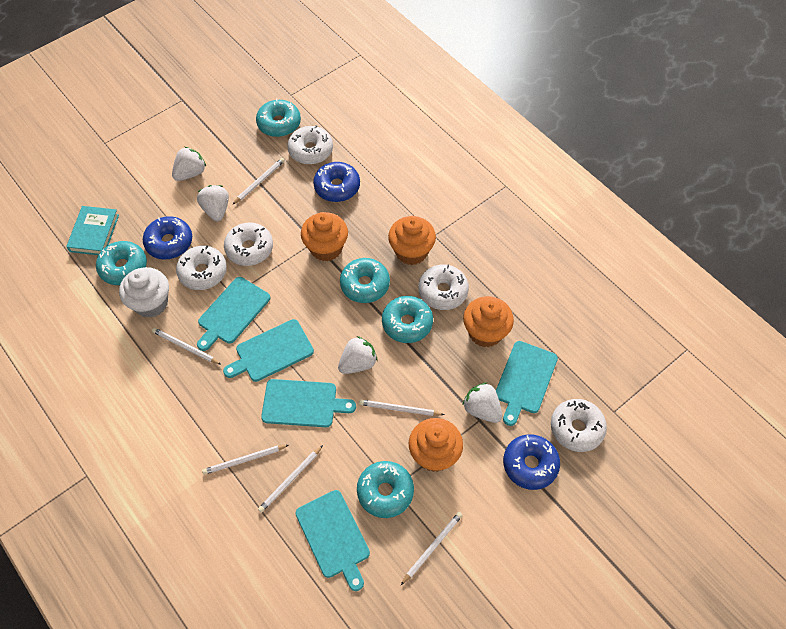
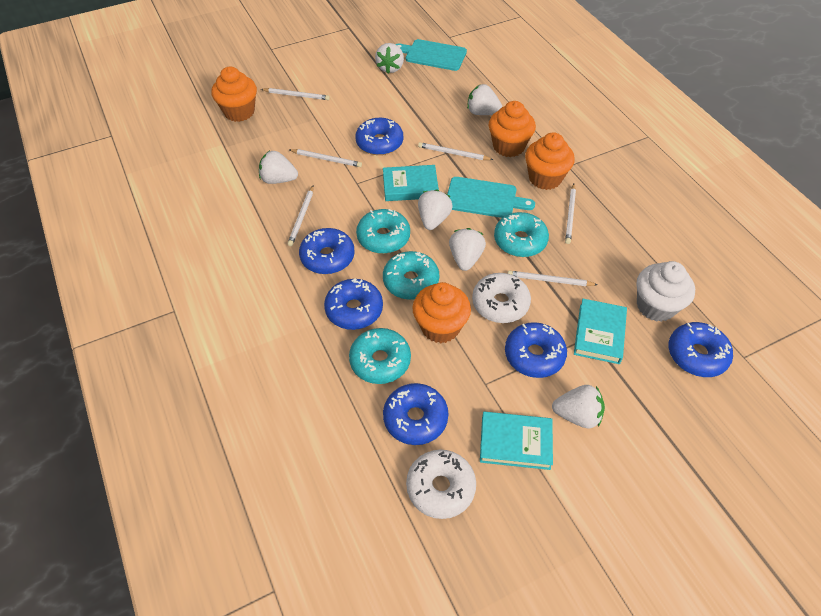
blue donut: 3 -> 6
turquoise book: 1 -> 3
turquoise cutting board: 5 -> 2
turquoise donut: 5 -> 4
white donut: 5 -> 2
white strawberry: 4 -> 6

